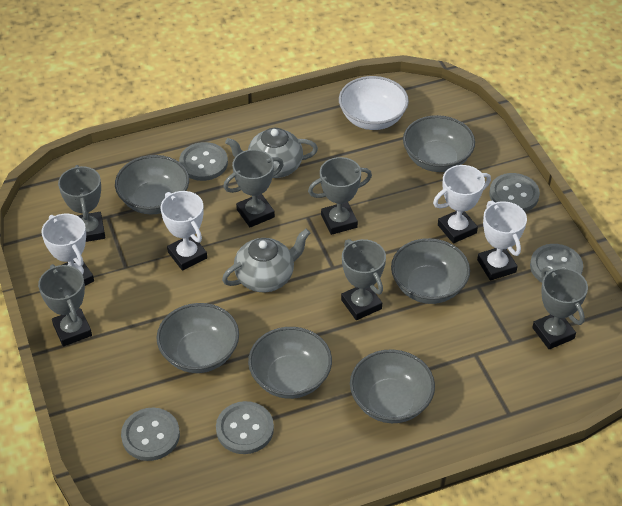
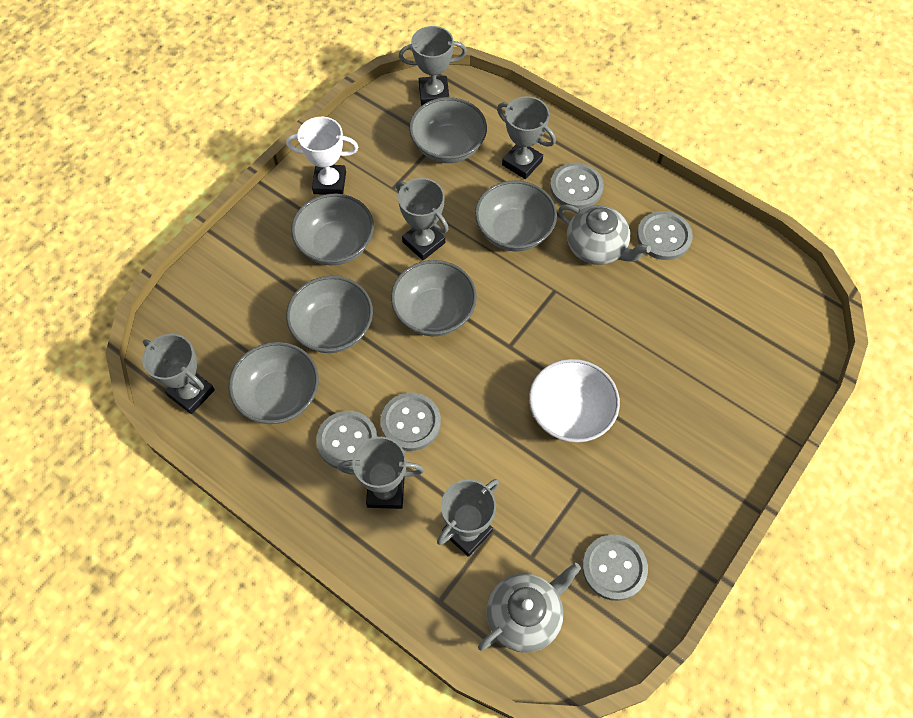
white trophy: 4 -> 1

